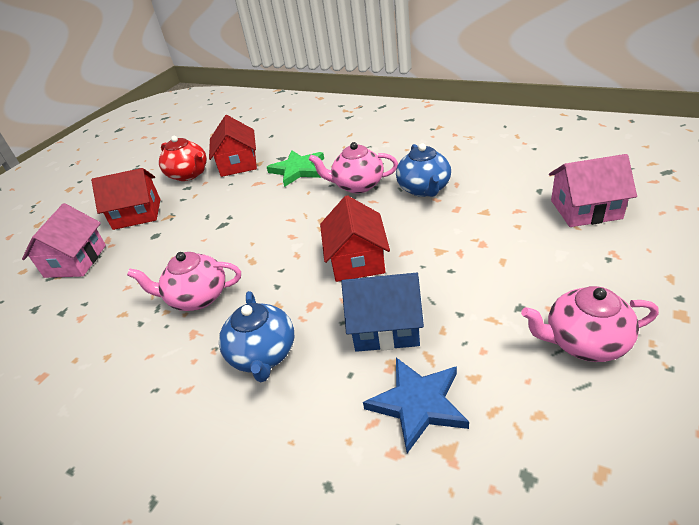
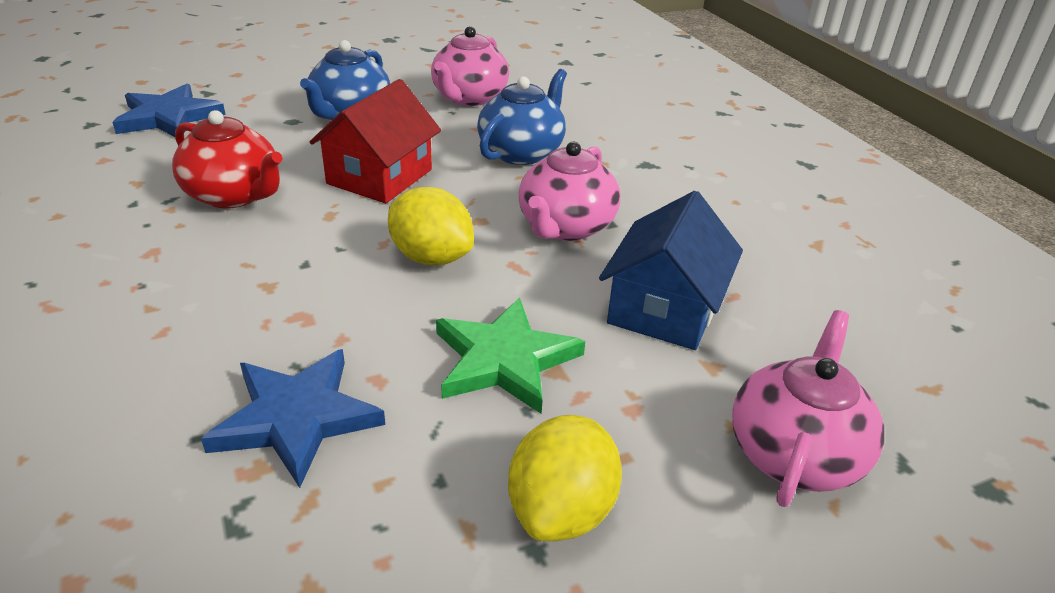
blue star: 1 -> 2
pink house: 2 -> 0
red house: 3 -> 1
yellow lemon: 0 -> 2

